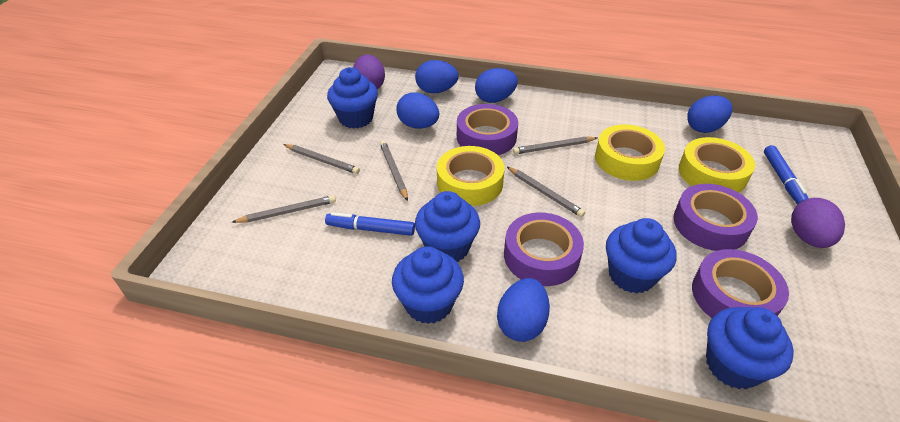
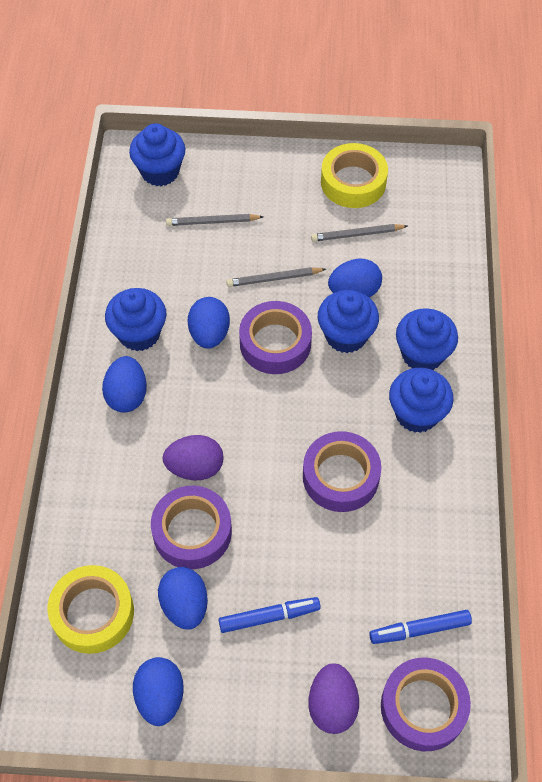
grey pencil: 5 -> 3
yellow tape: 3 -> 2

